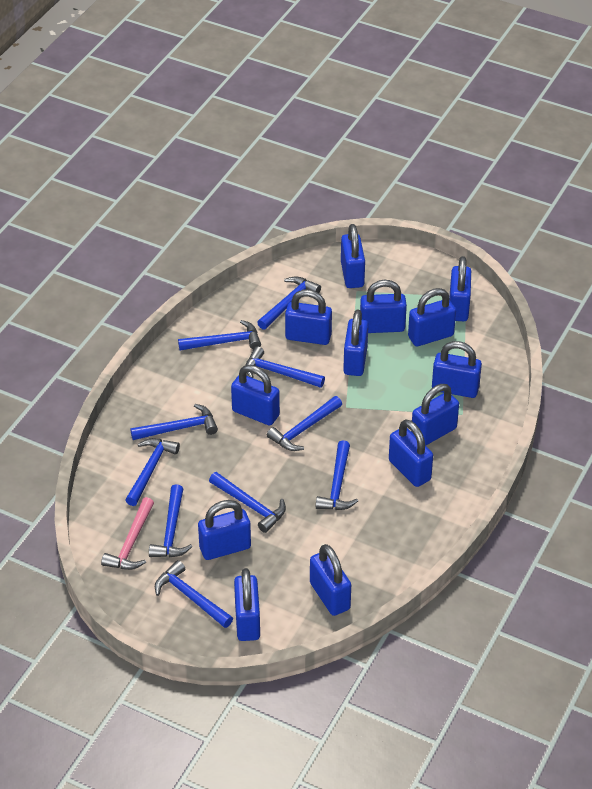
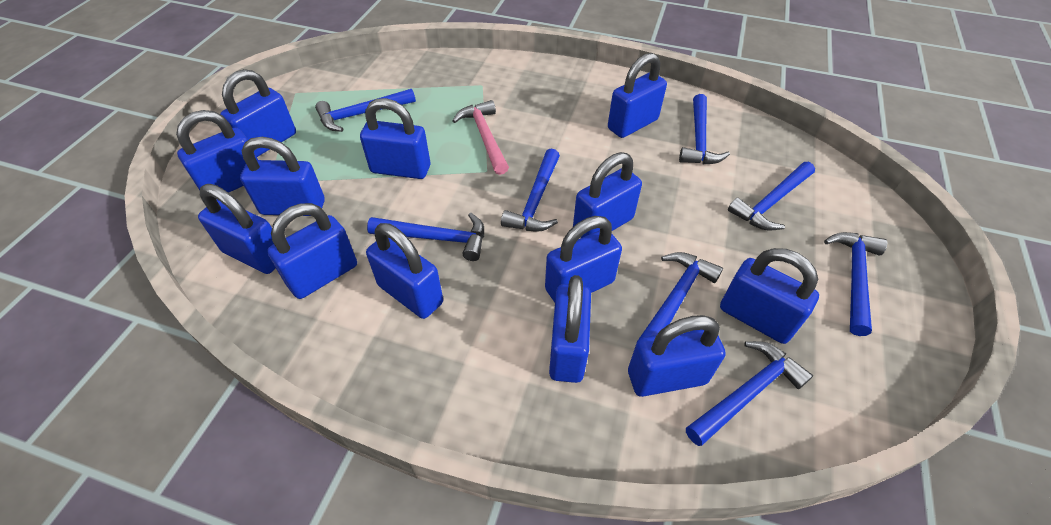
blue hammer: 10 -> 8

